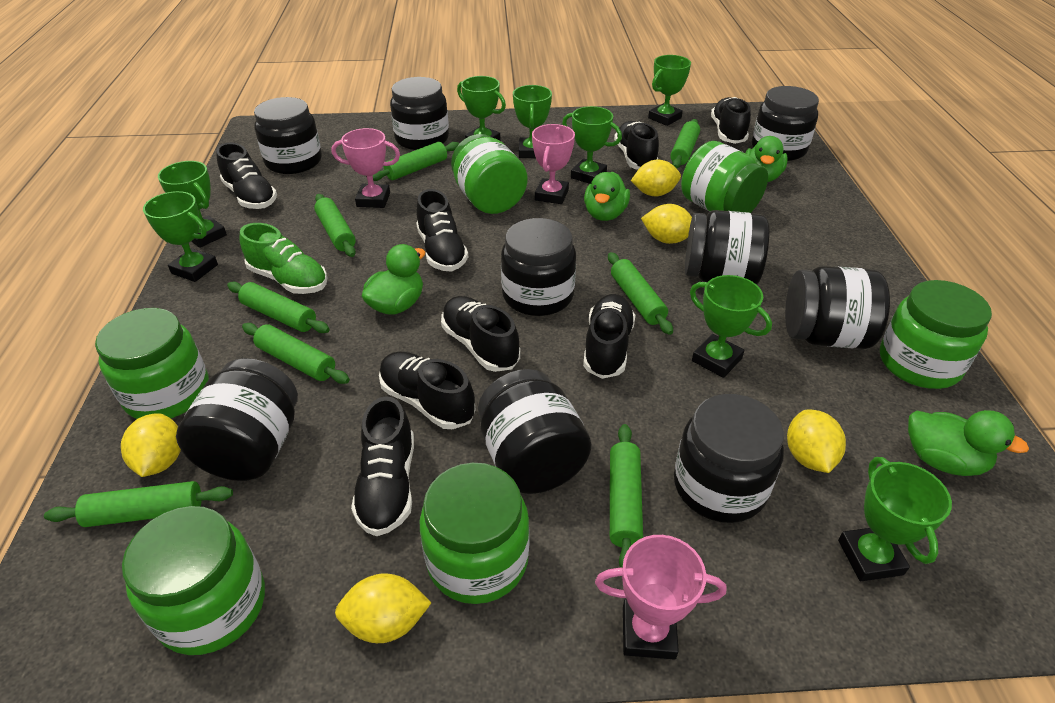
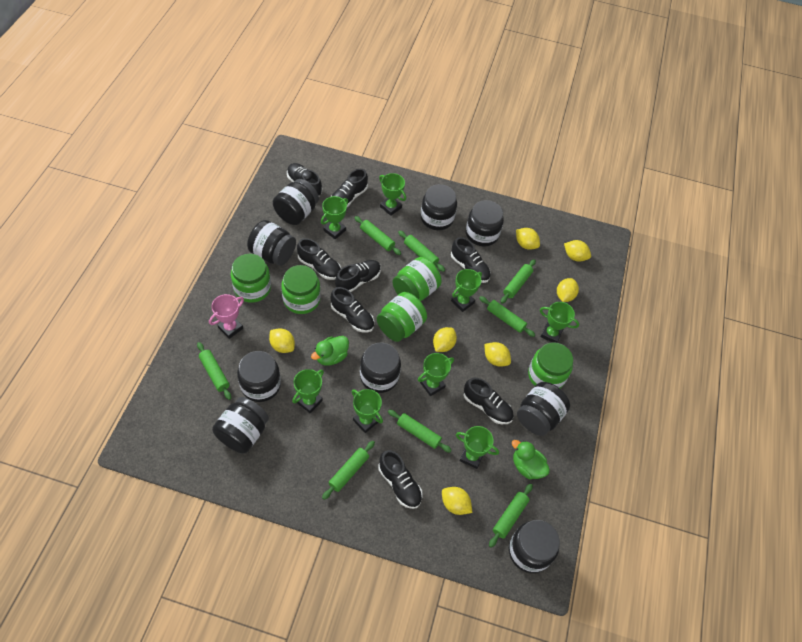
green duck: 4 -> 2
green jar: 6 -> 5
green shoe: 1 -> 0
pink trophy: 3 -> 1
yellow lemon: 5 -> 7

